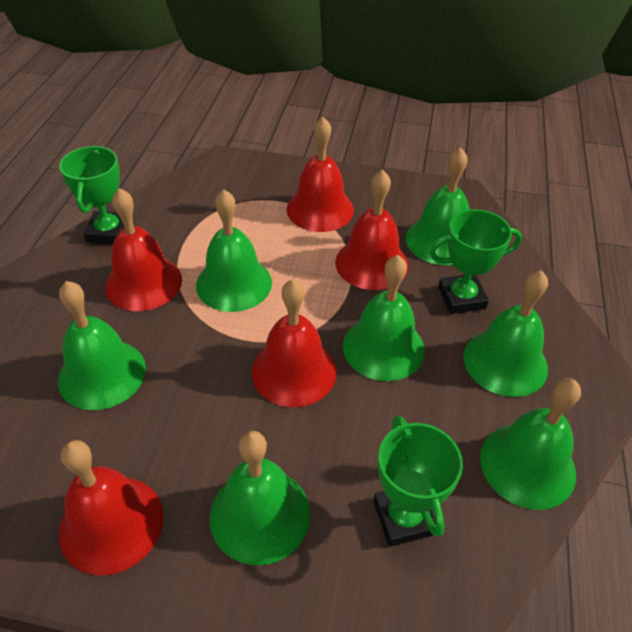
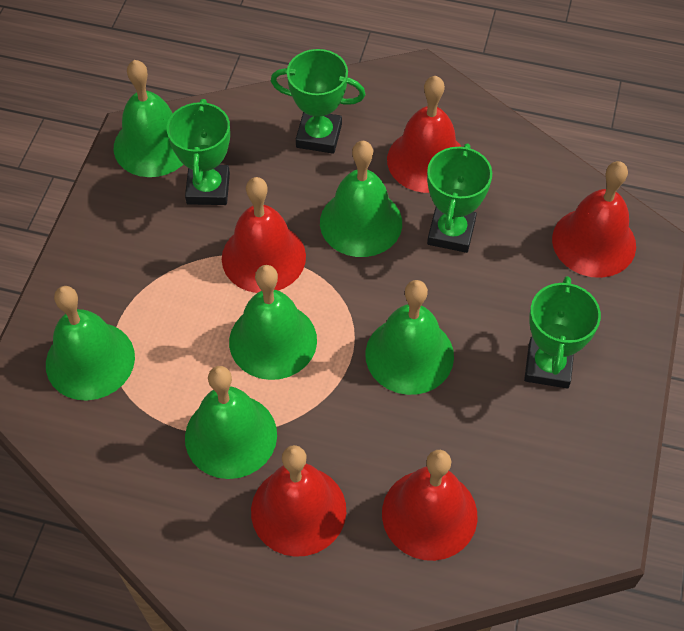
green bell: 7 -> 6
green trophy: 3 -> 4

